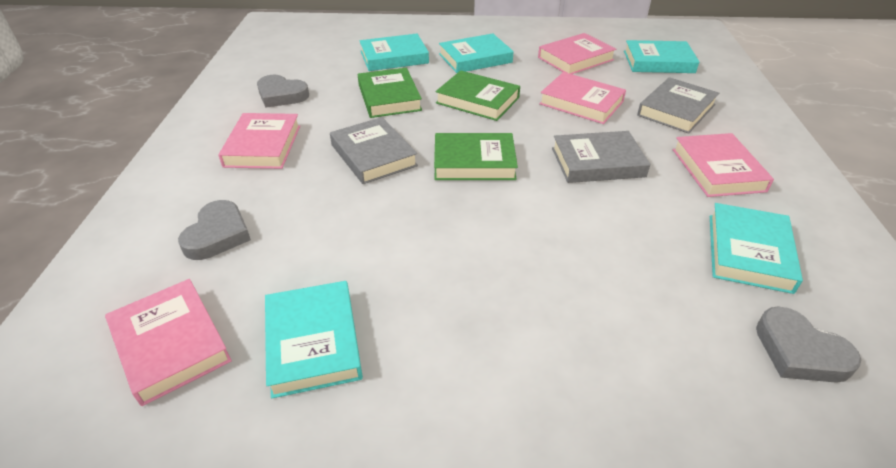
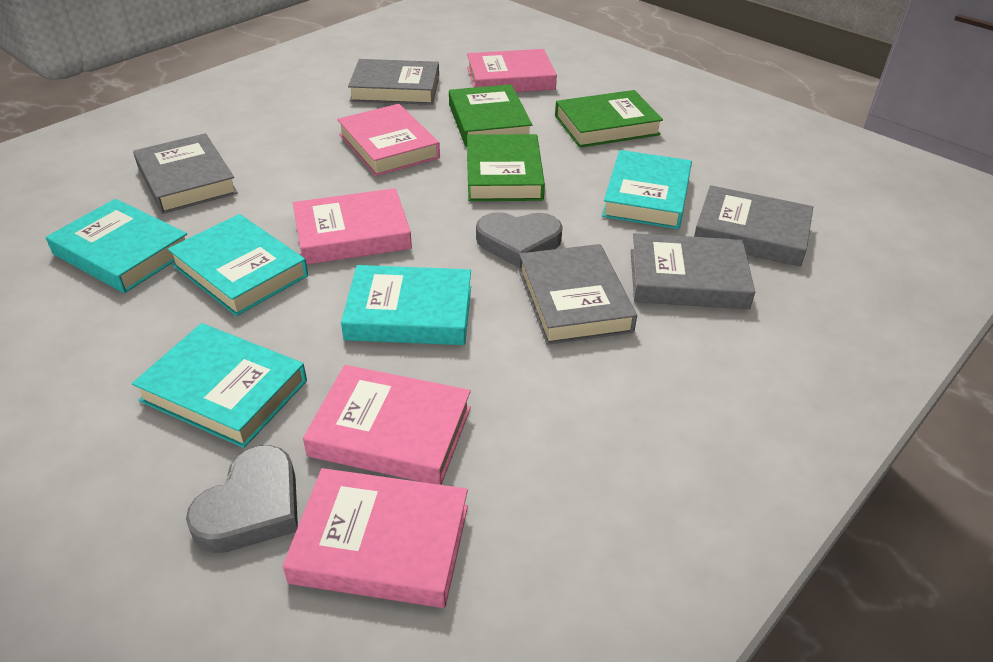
grey book: 3 -> 5
grey heart: 3 -> 2

